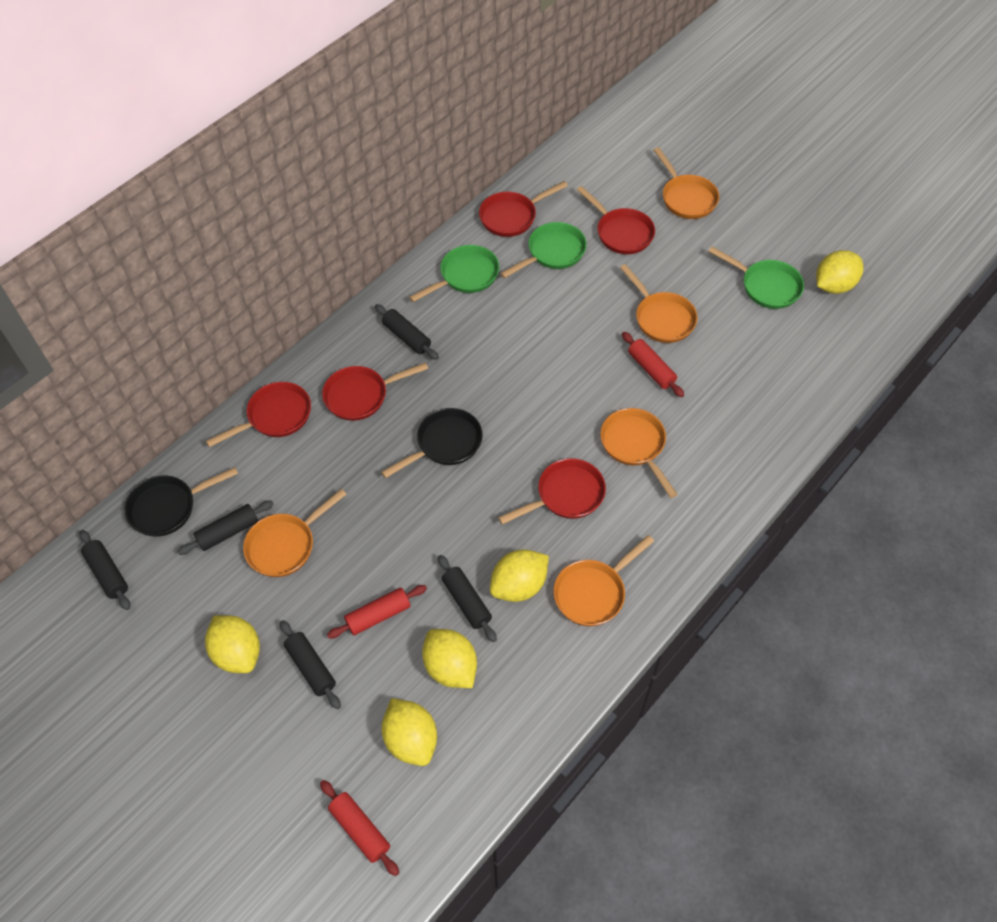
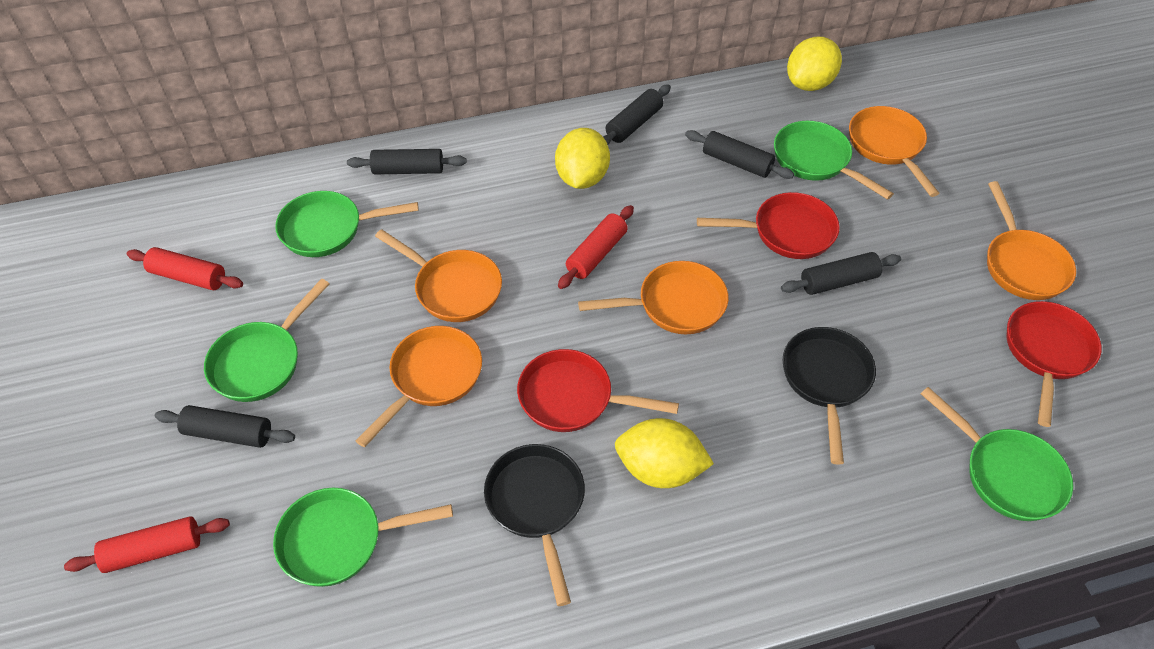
green pan: 3 -> 5
red pan: 5 -> 3
yellow lemon: 5 -> 3

